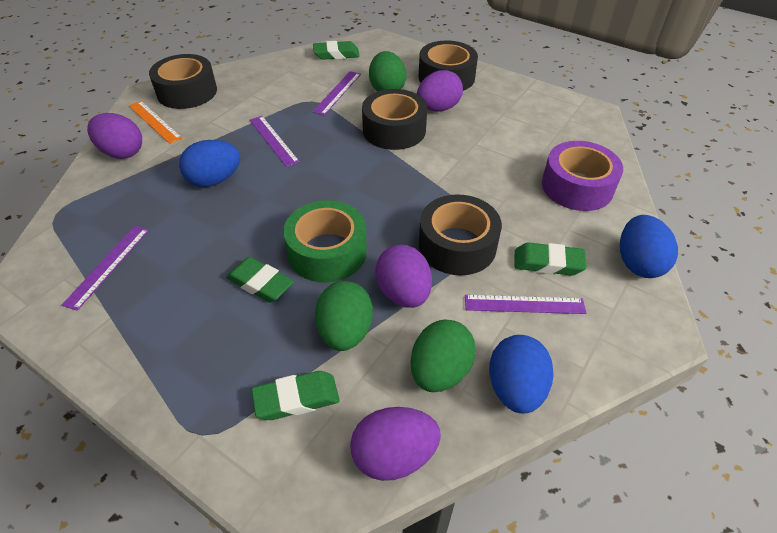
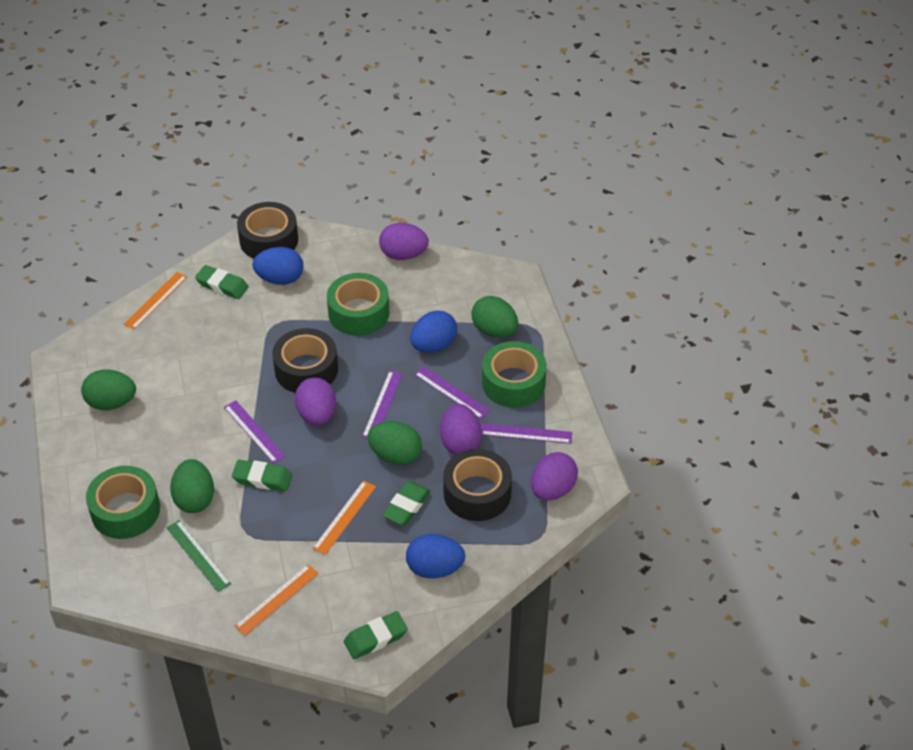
black tape: 4 -> 3
green egg: 3 -> 4
green ruler: 0 -> 1
green tape: 1 -> 3
orange ruler: 1 -> 3
purple tape: 1 -> 0

